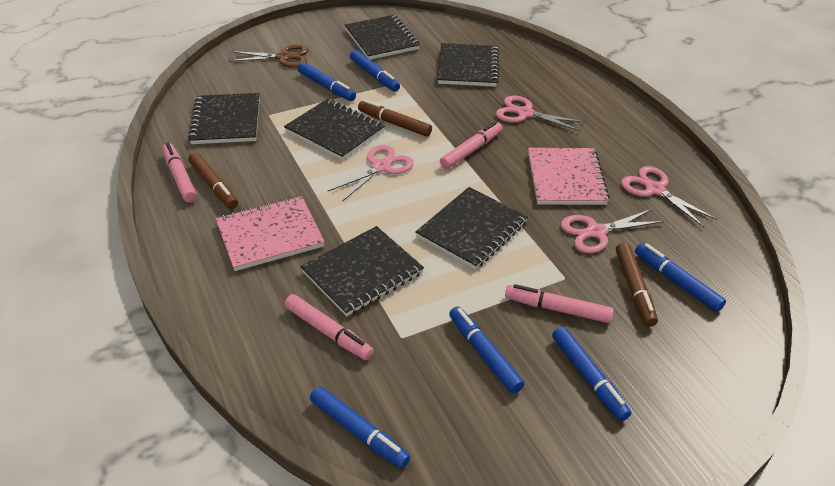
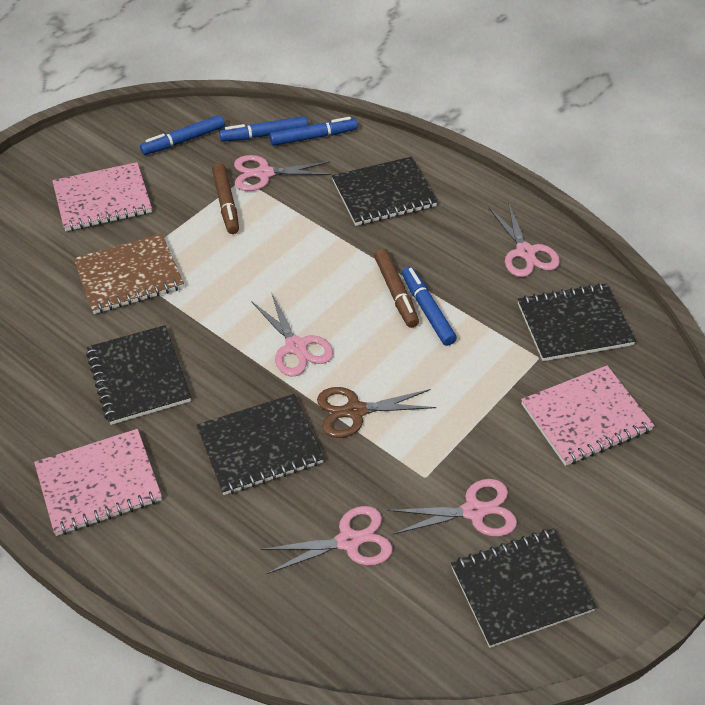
black notebook: 6 -> 5
blue marker: 6 -> 4
brown marker: 3 -> 2
brown notebook: 0 -> 1
pink marker: 4 -> 0
pink notebook: 2 -> 3
pink scissors: 4 -> 5

